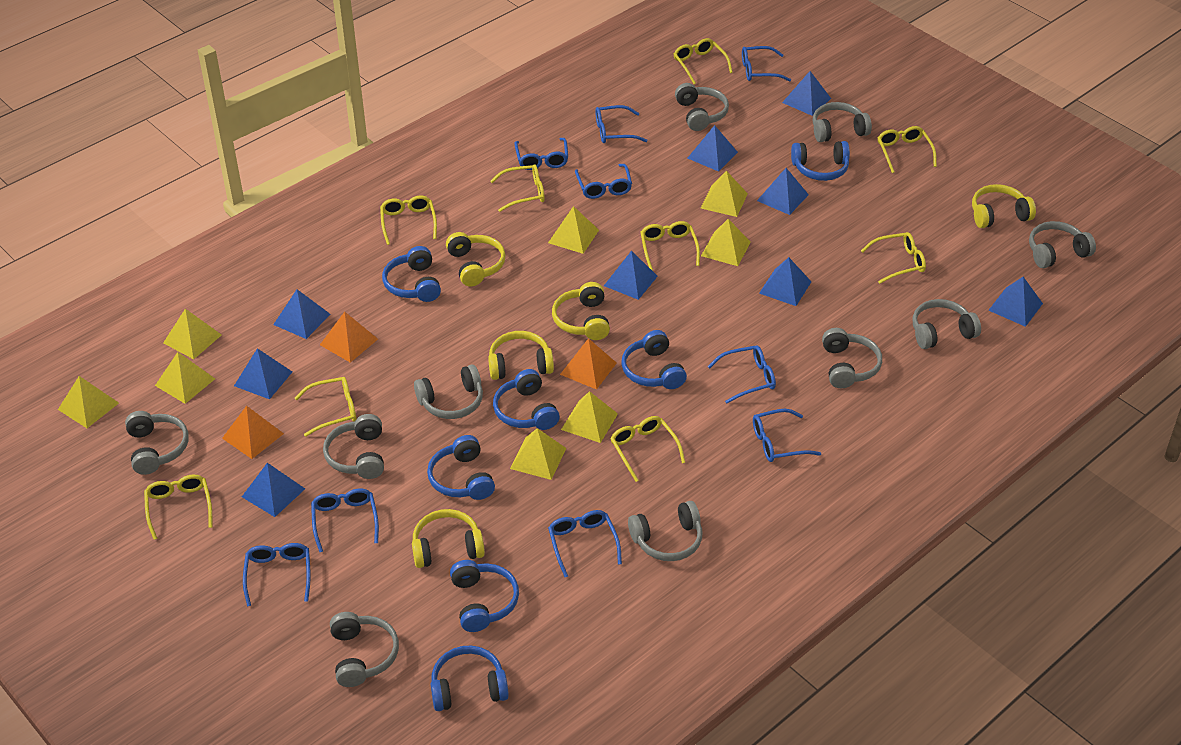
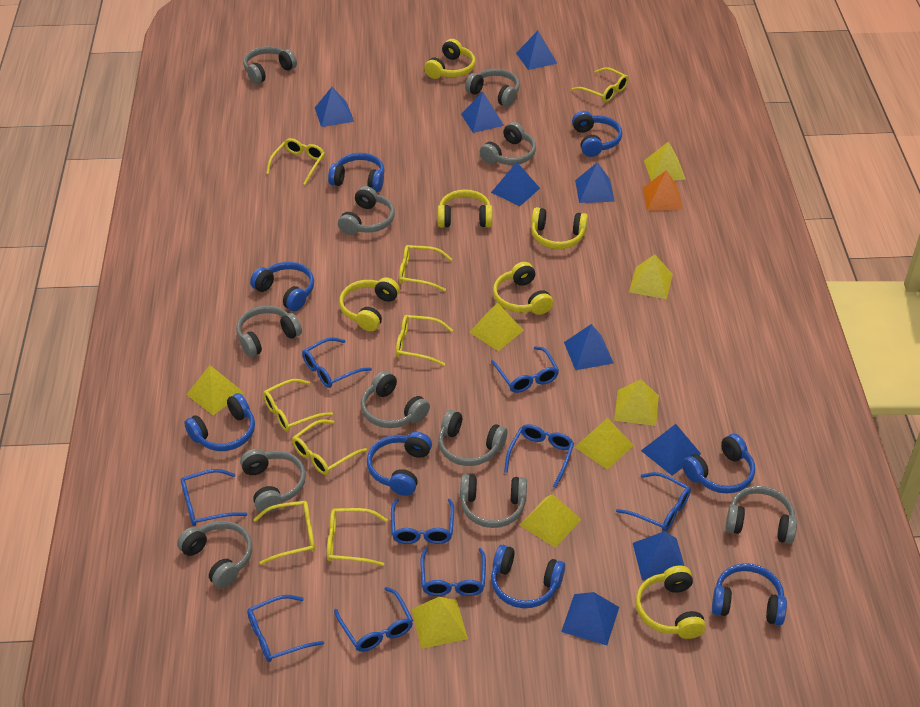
blue headphones: 7 -> 8
grey headphones: 10 -> 11
orange pyramid: 3 -> 1
yellow glasses: 9 -> 8
yellow headphones: 5 -> 6

